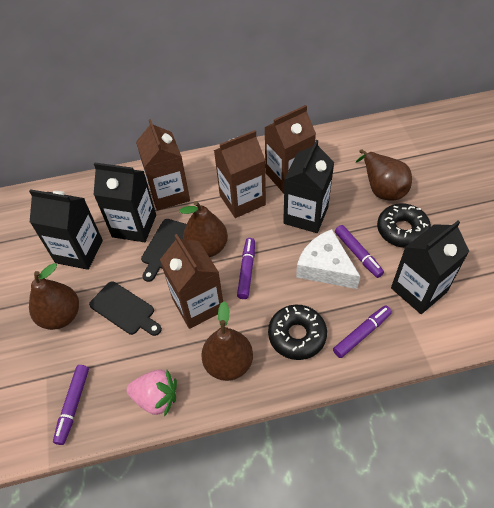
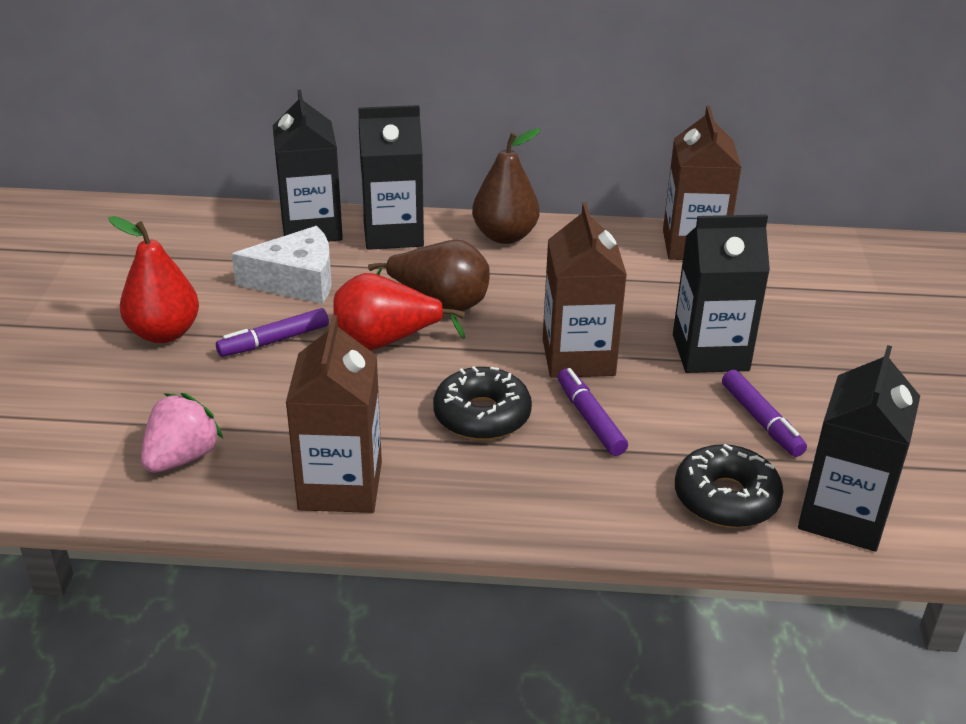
black cutting board: 2 -> 0
brown carton: 4 -> 3
brown pear: 4 -> 2
purple marker: 4 -> 3
red pear: 0 -> 2

